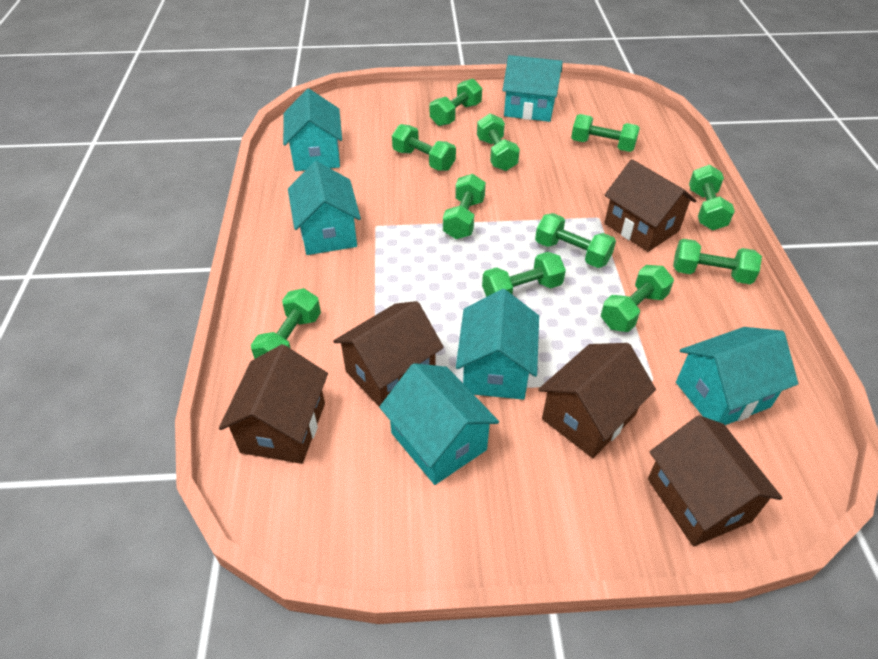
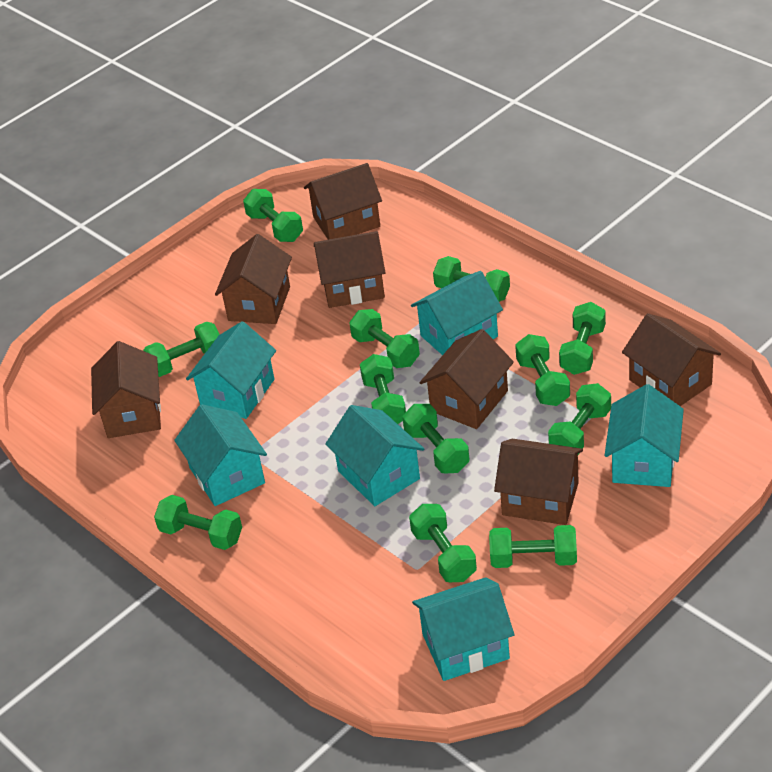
brown house: 5 -> 7
green dumbbell: 11 -> 12

